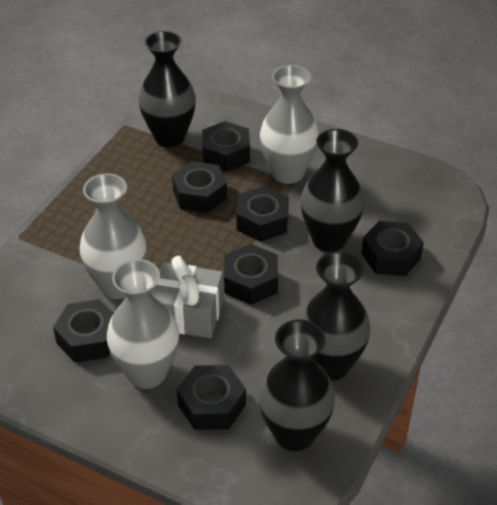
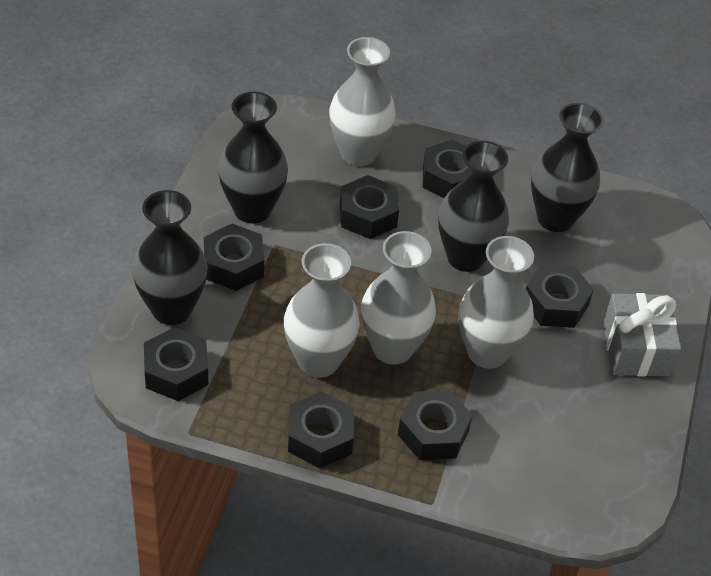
grey vase: 3 -> 4

